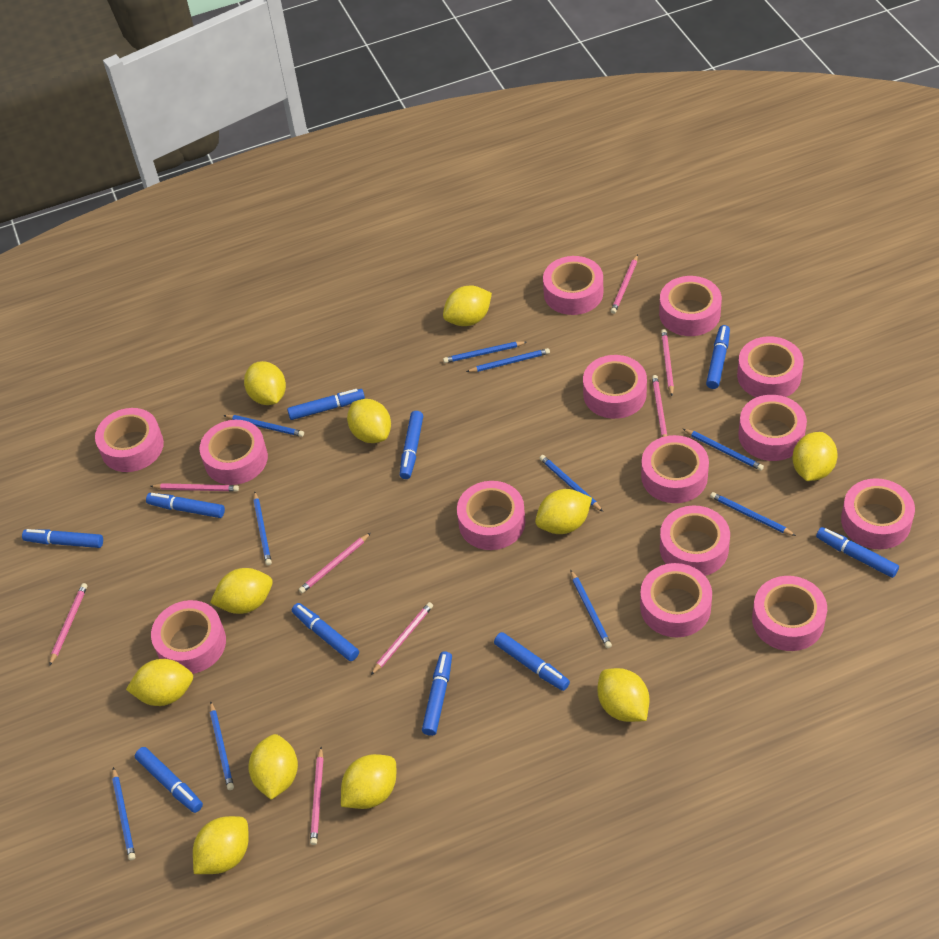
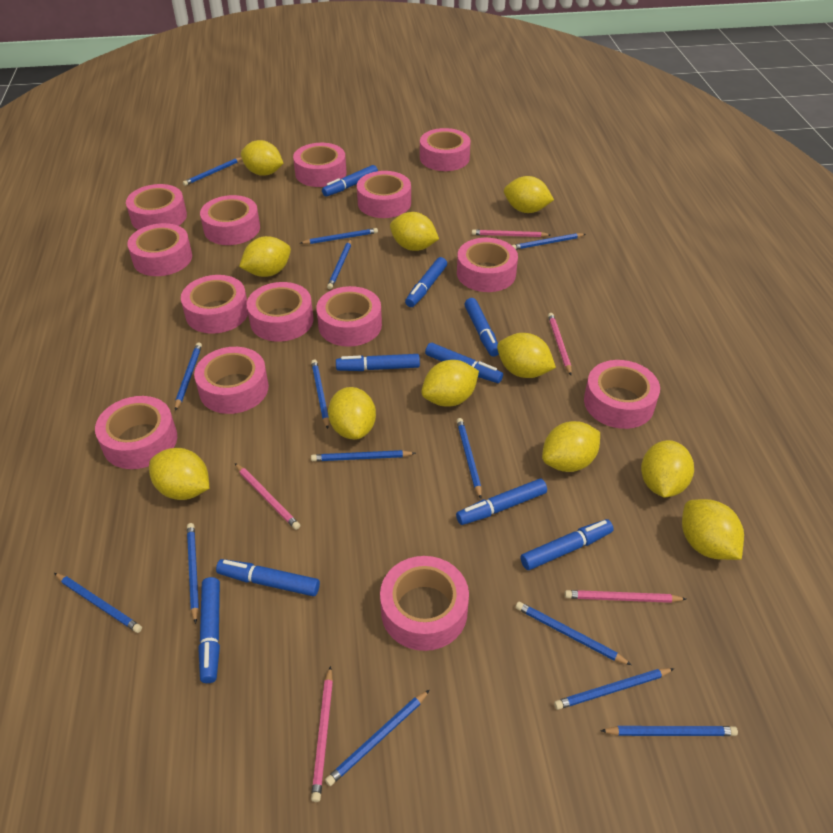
blue marker: 10 -> 9
blue pencil: 10 -> 14
pink pencil: 8 -> 5

